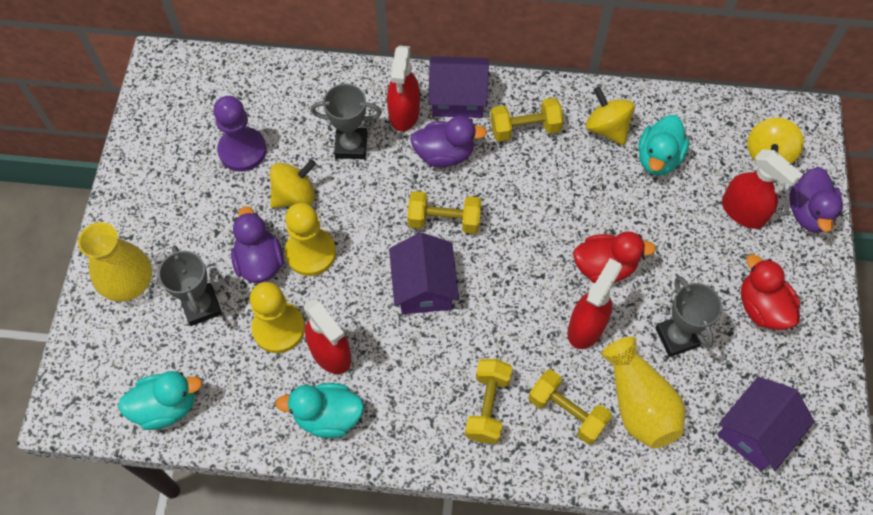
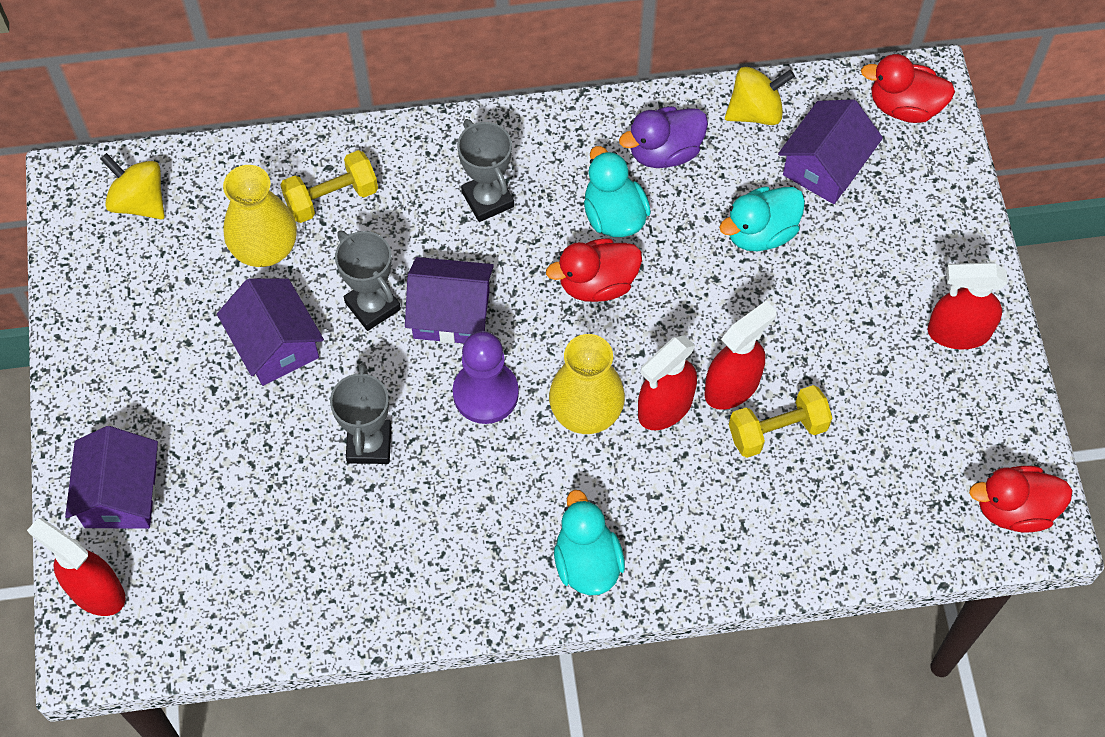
purple duck: 3 -> 1
purple house: 3 -> 4
red duck: 2 -> 3
yellow dumbbell: 4 -> 2
yellow pawn: 2 -> 0
yellow spinning top: 3 -> 2

